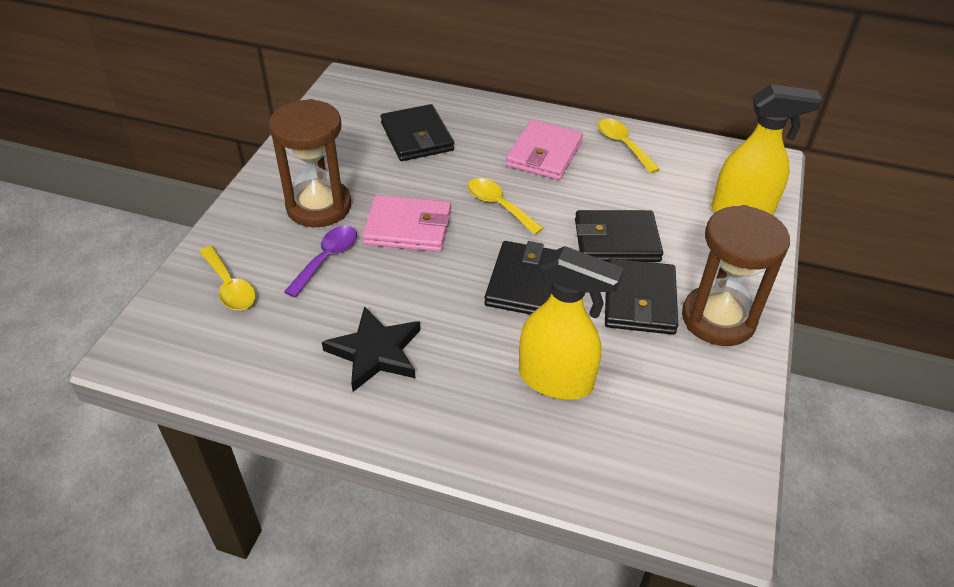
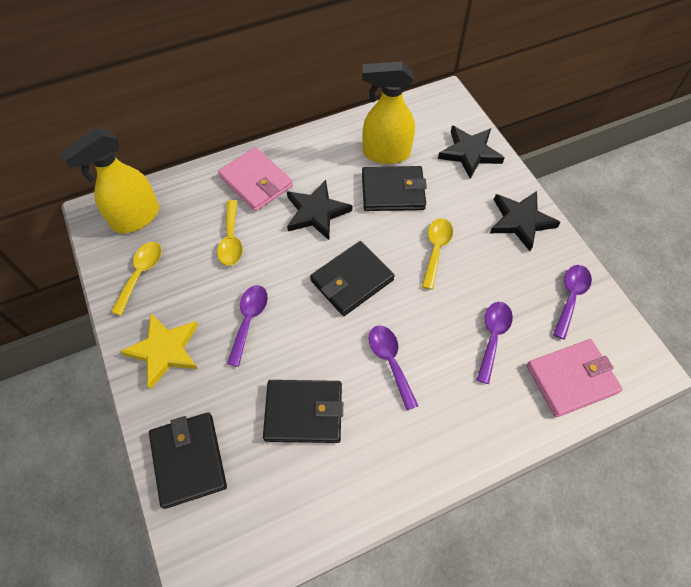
black star: 1 -> 3
brown hourglass: 2 -> 0
purple spoon: 1 -> 4
yellow star: 0 -> 1

